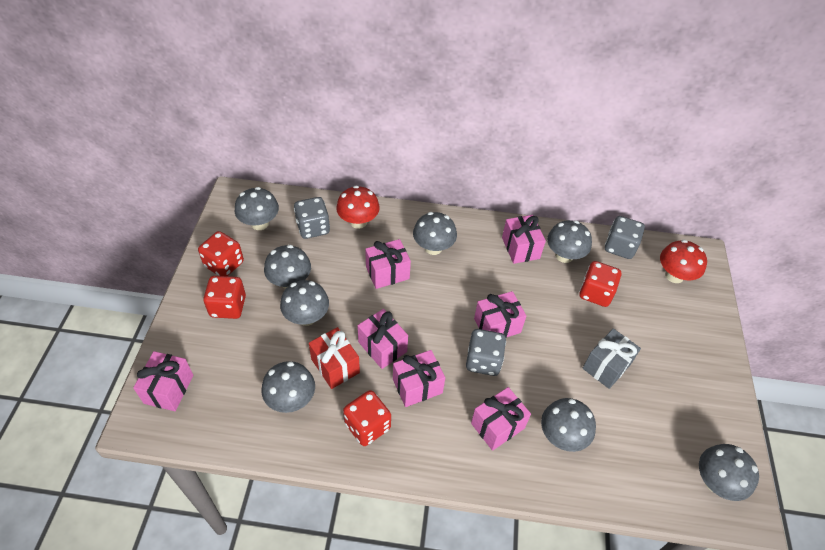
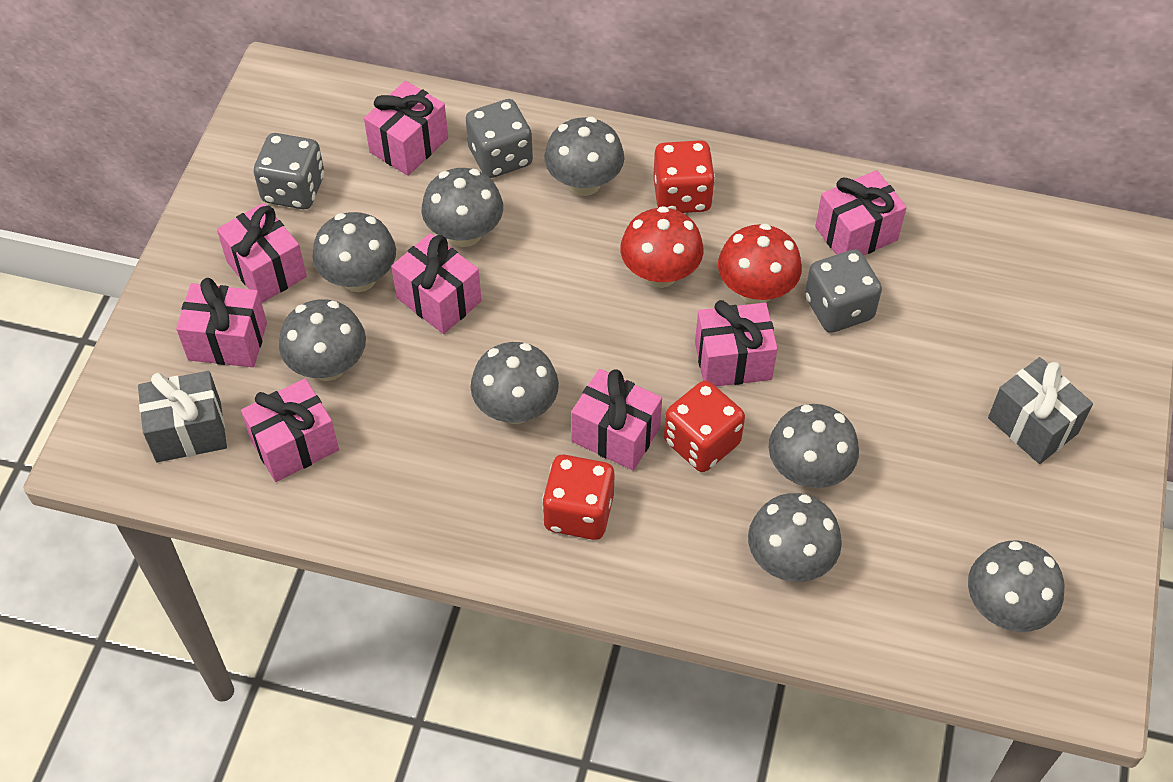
grey gift: 1 -> 2
pink gift: 7 -> 8
red dice: 4 -> 3
red gift: 1 -> 0

